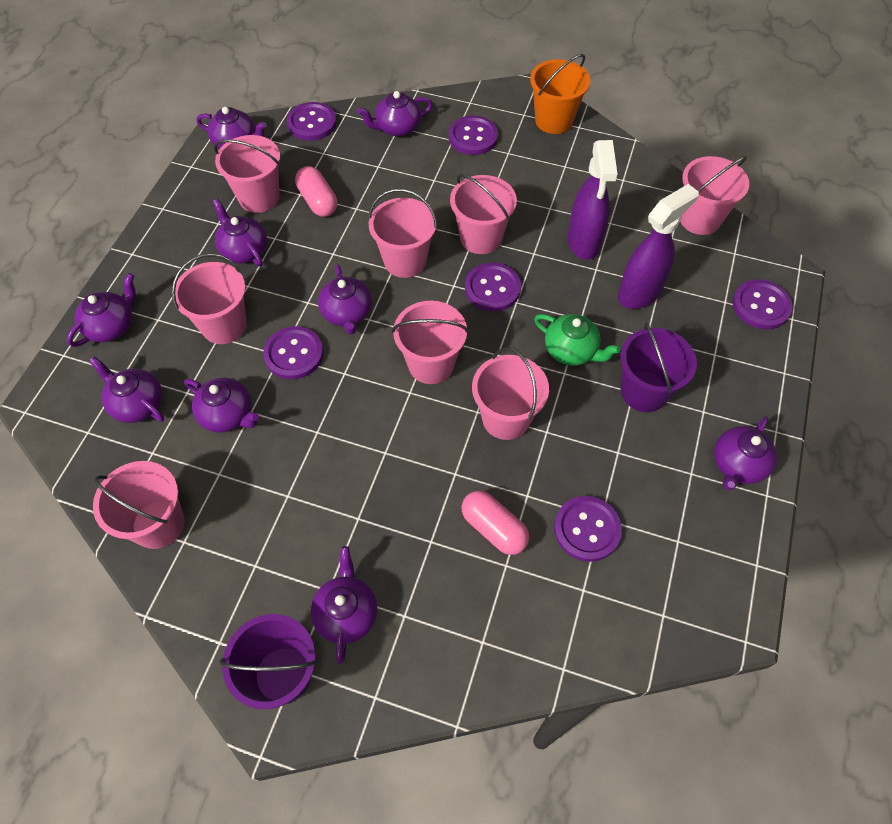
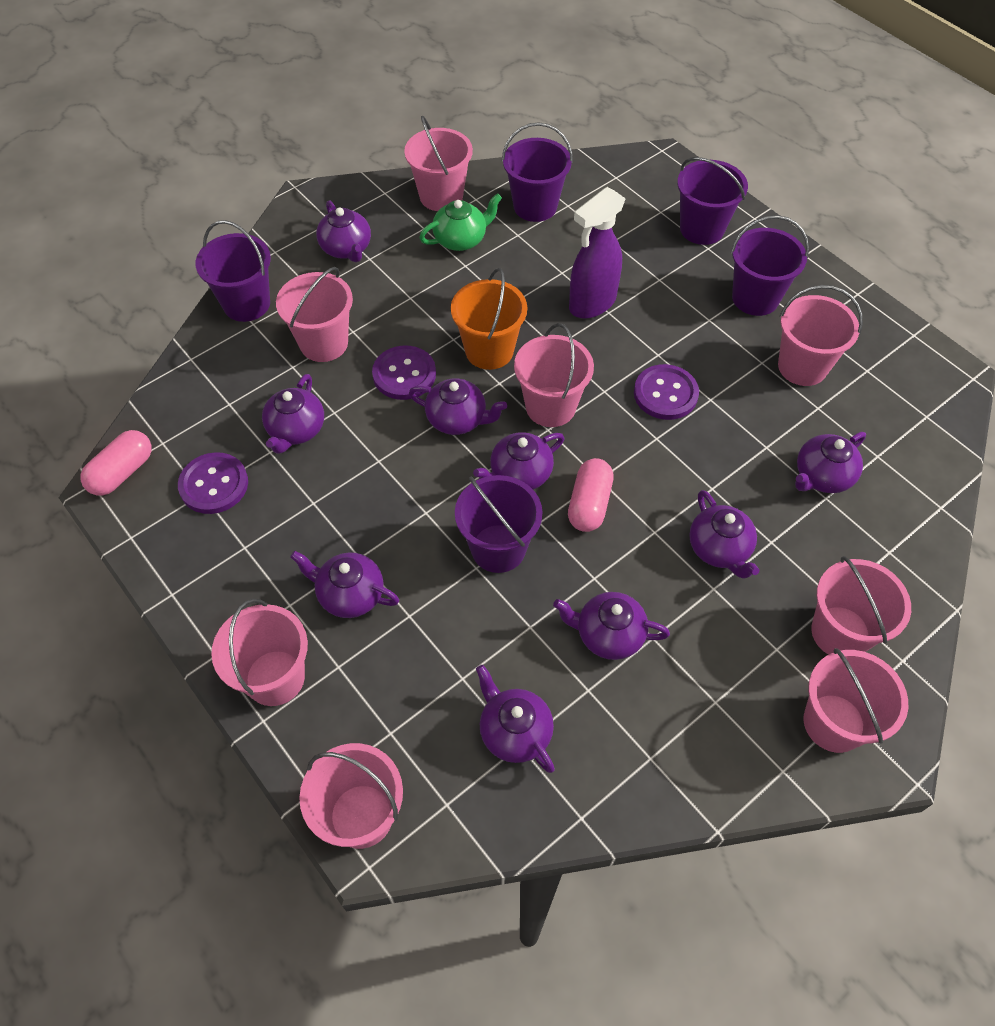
purple bucket: 2 -> 5
purple button: 6 -> 3
purple spray bottle: 2 -> 1

